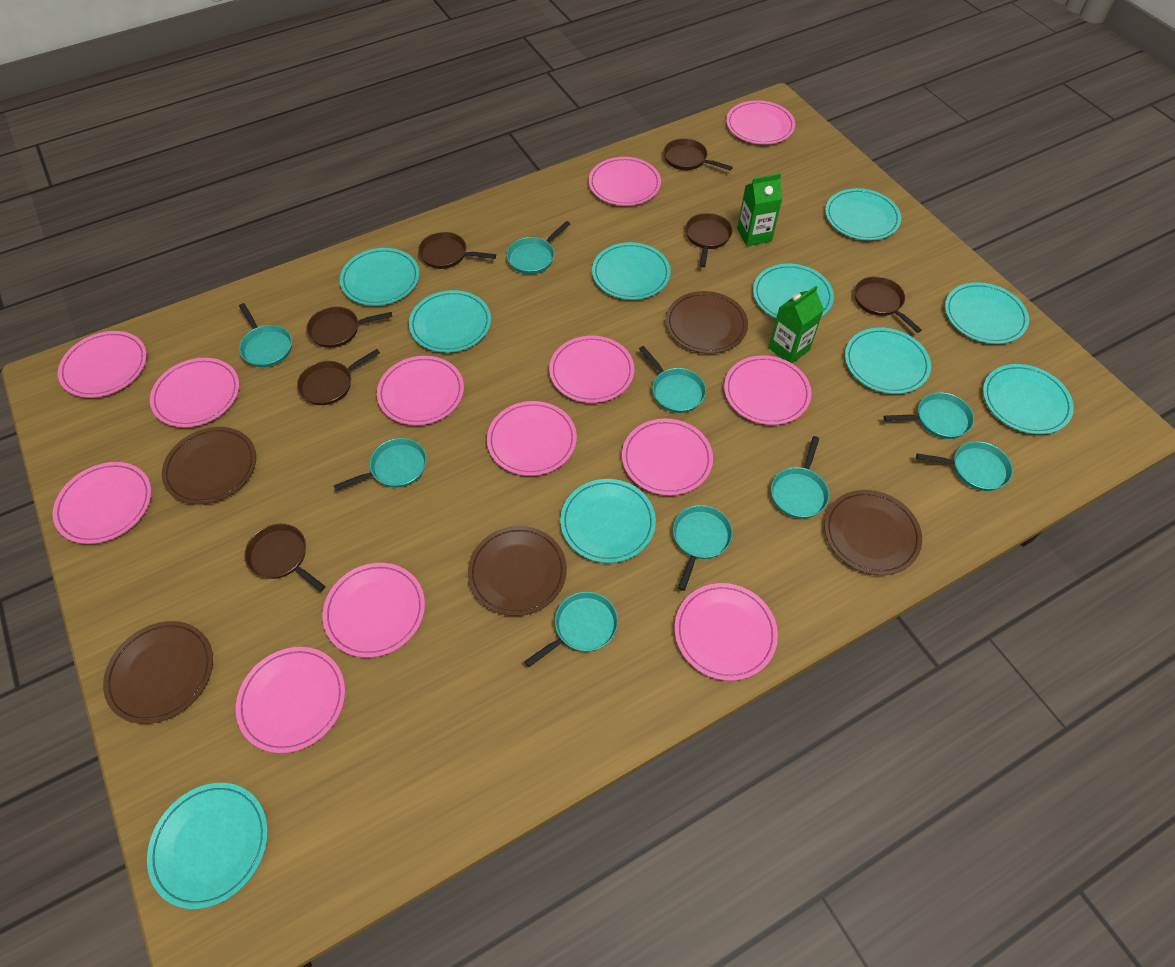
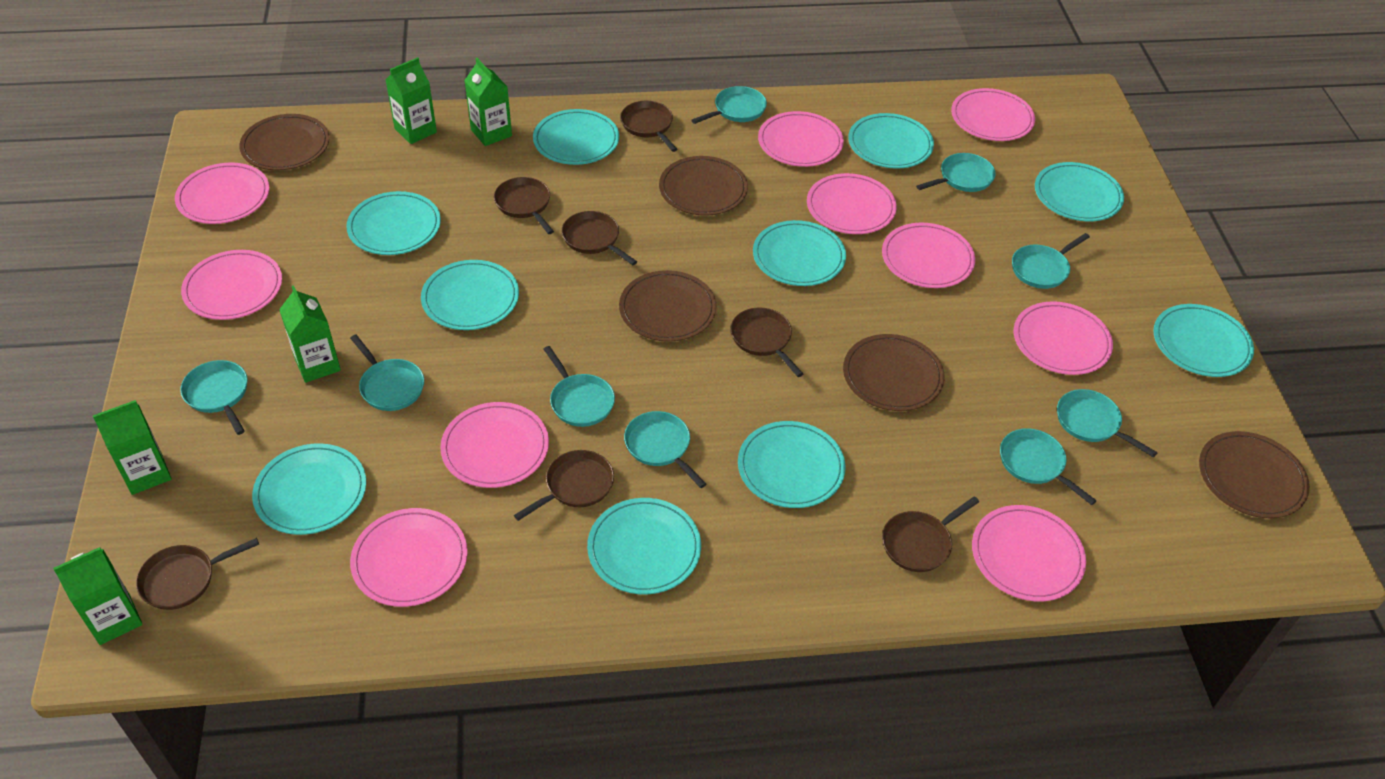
green carton: 2 -> 5
pink plate: 13 -> 10

